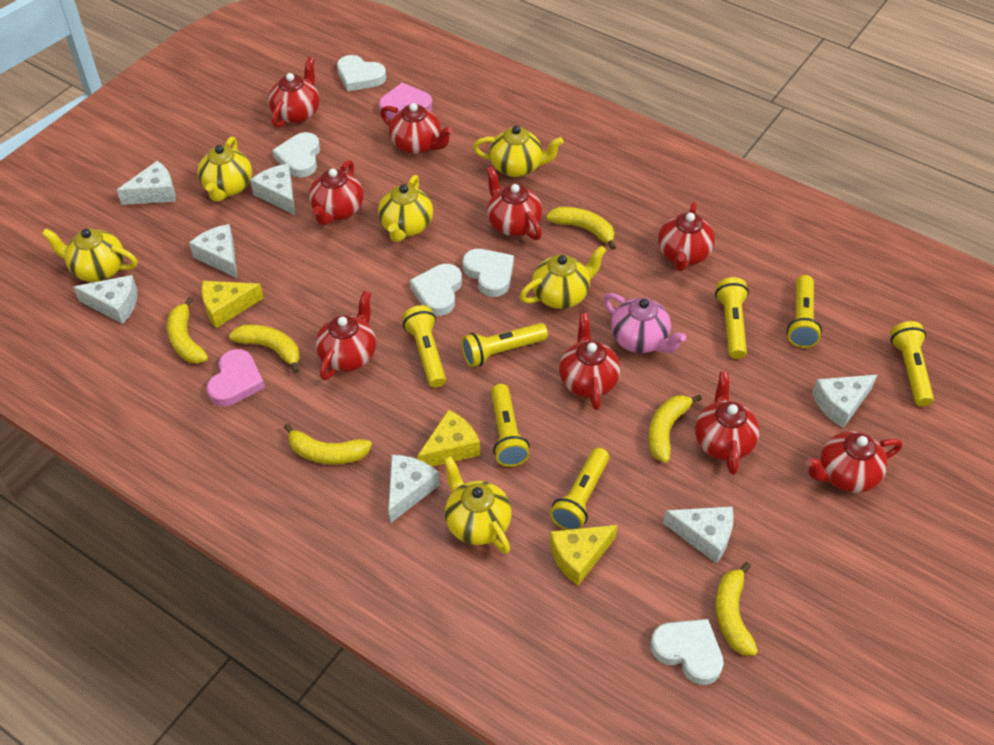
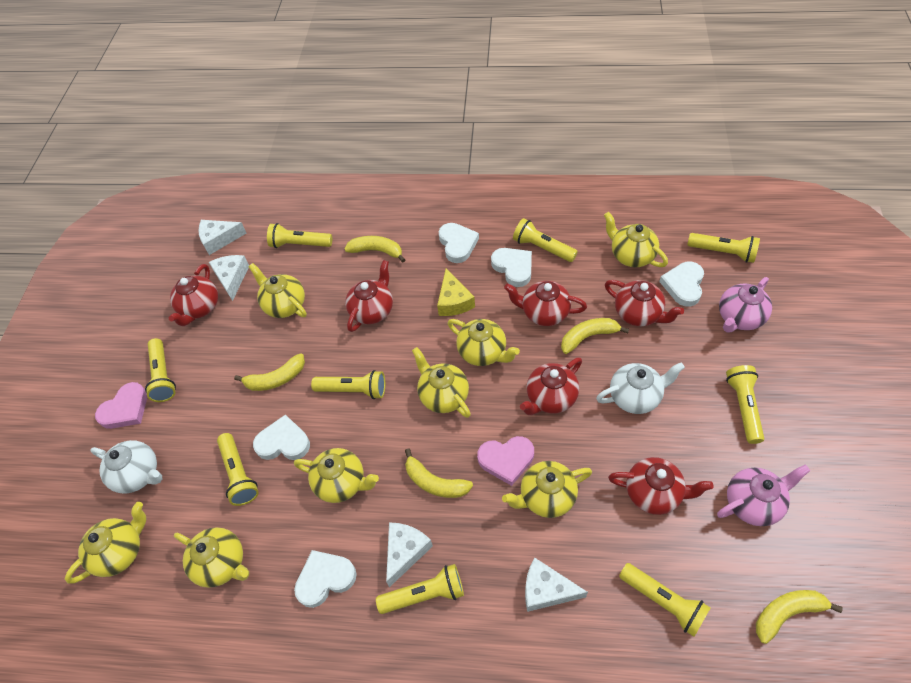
pink teapot: 1 -> 2
red teapot: 9 -> 6
white cheese: 7 -> 4
white teapot: 0 -> 2
yellow banana: 6 -> 5
yellow cheese: 3 -> 1
yellow flashlight: 7 -> 9
yellow teapot: 6 -> 8

